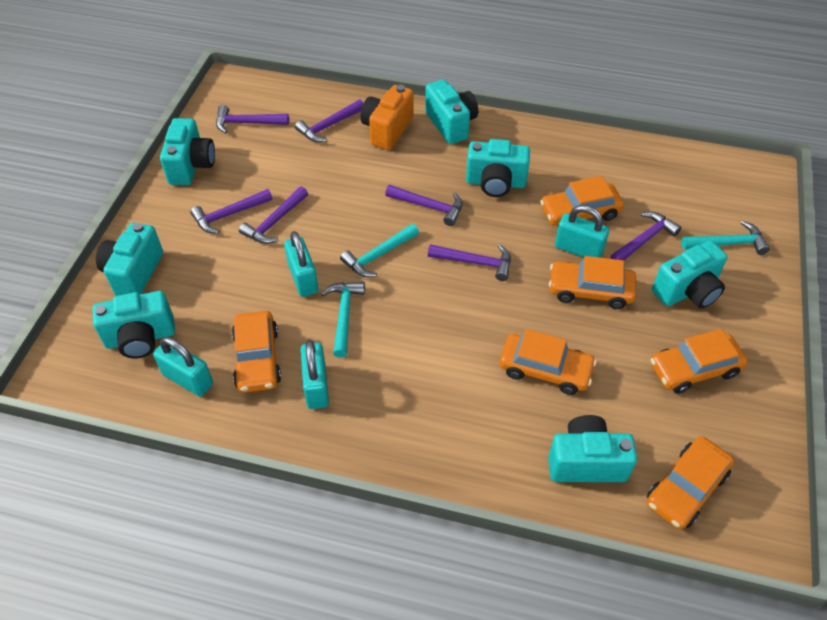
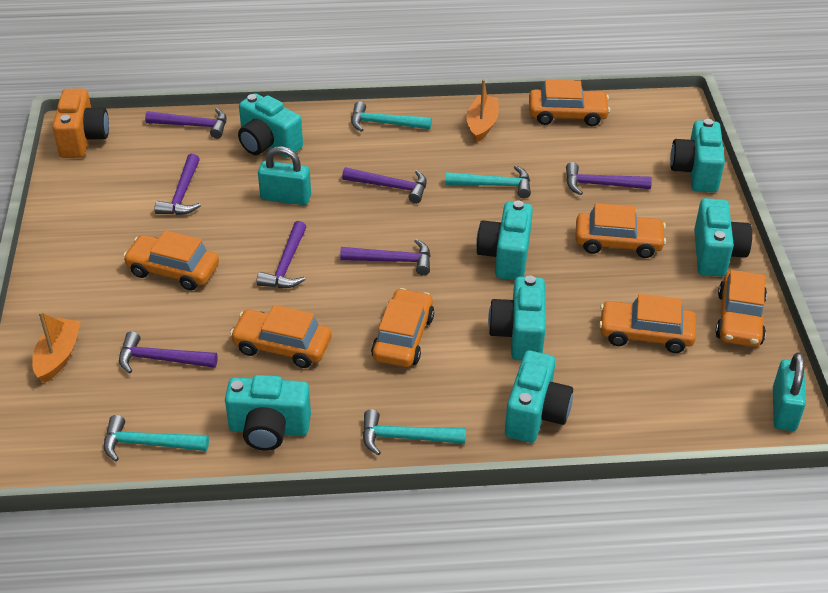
orange boat: 0 -> 2
orange car: 6 -> 7
turquoise hammer: 3 -> 4
turquoise padlock: 4 -> 2

